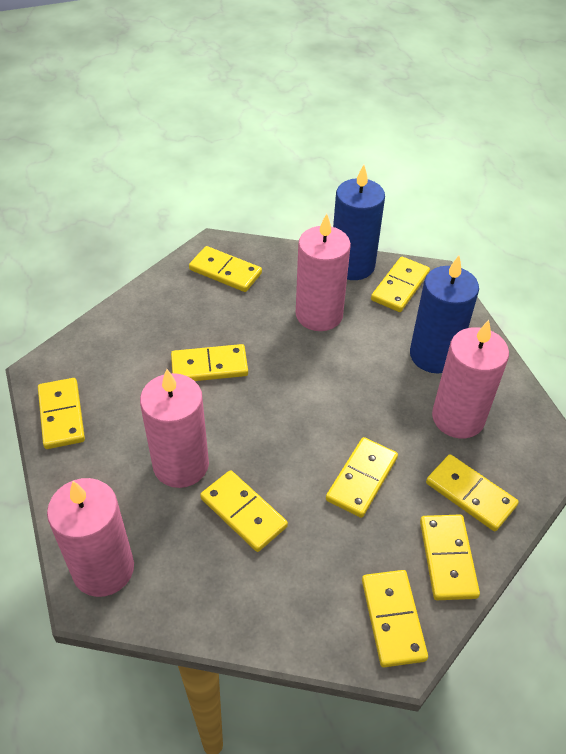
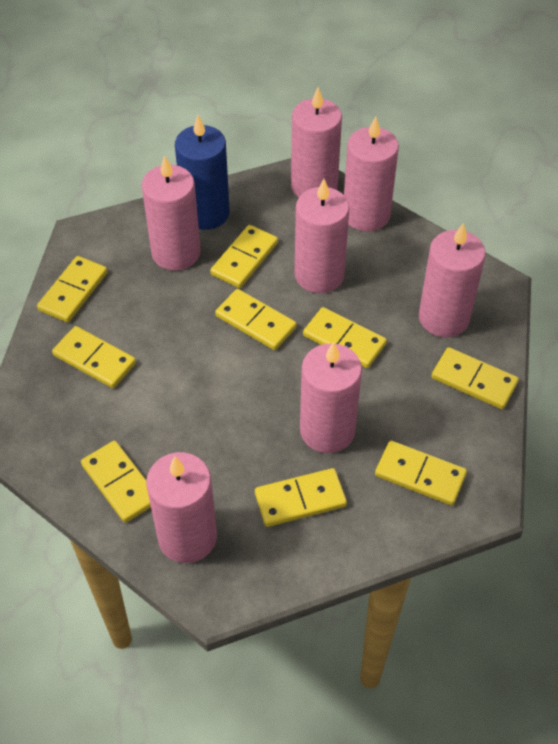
blue candle: 2 -> 1
pink candle: 4 -> 7

